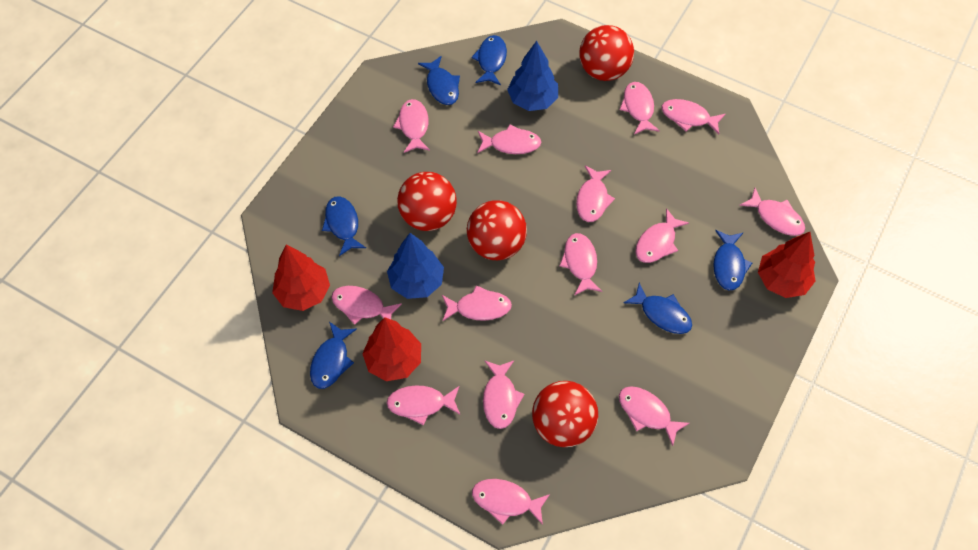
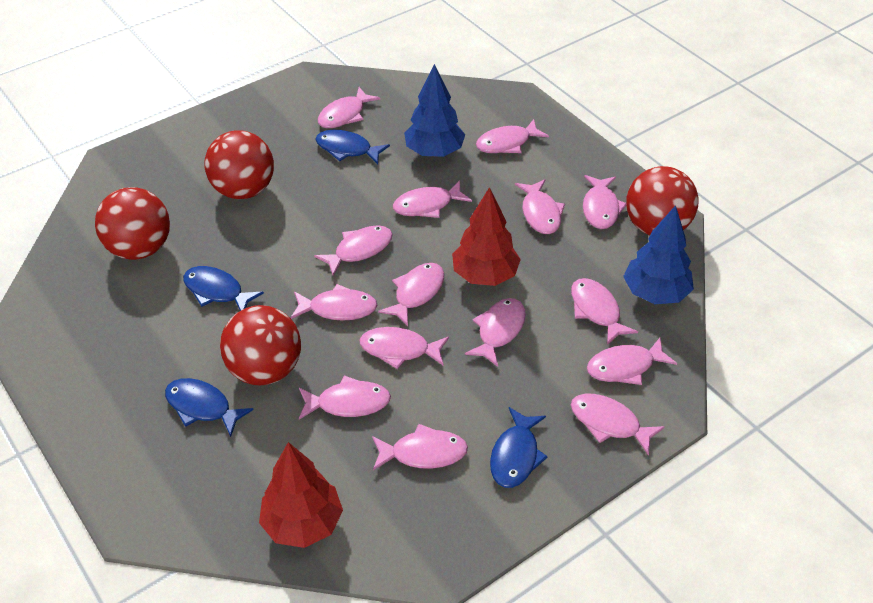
blue fish: 6 -> 4
pink fish: 14 -> 15
red tree: 3 -> 2

